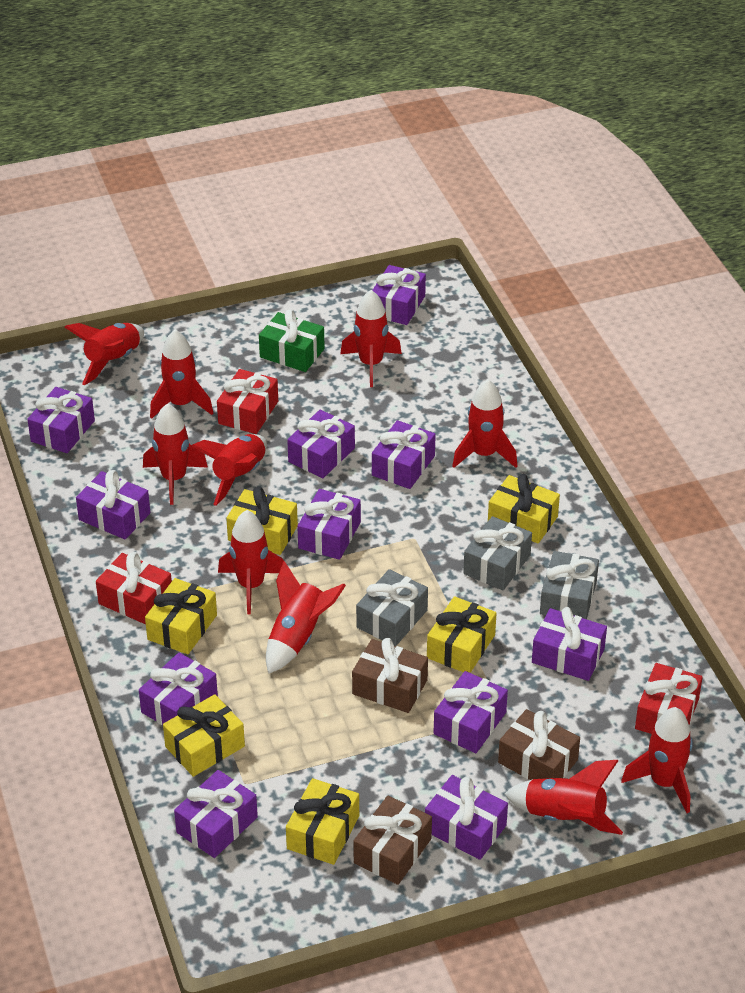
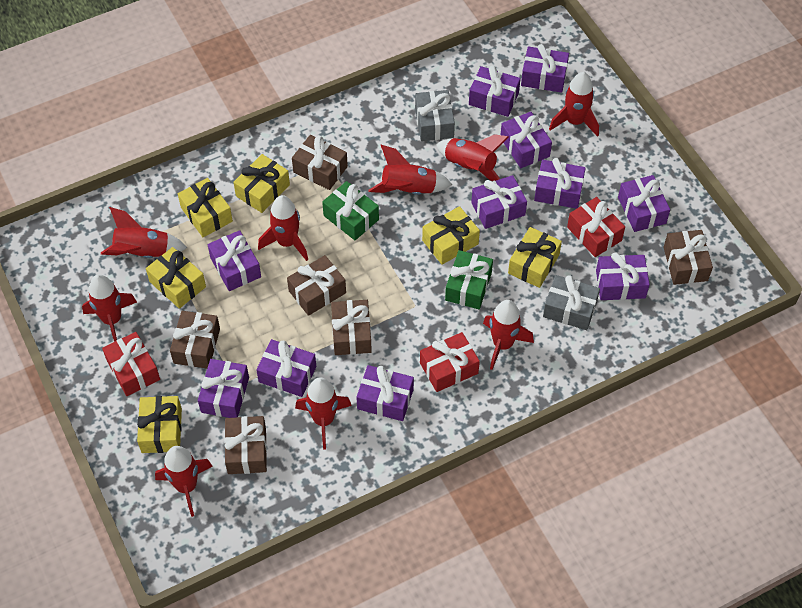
brown gift: 3 -> 6
green gift: 1 -> 2
grey gift: 3 -> 2
red rocket: 10 -> 9

